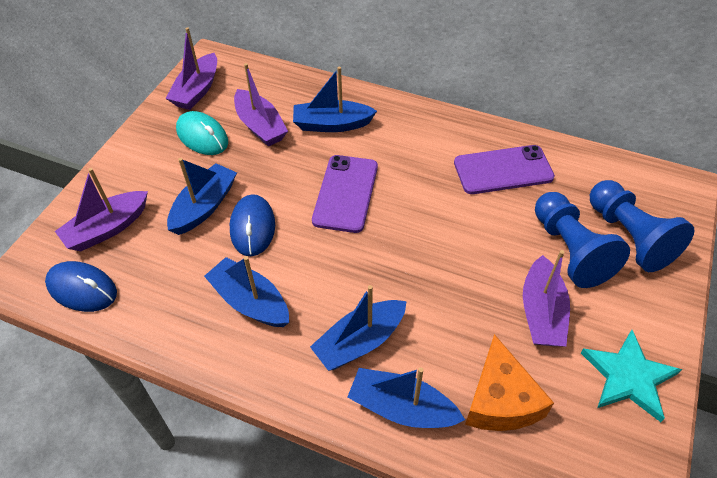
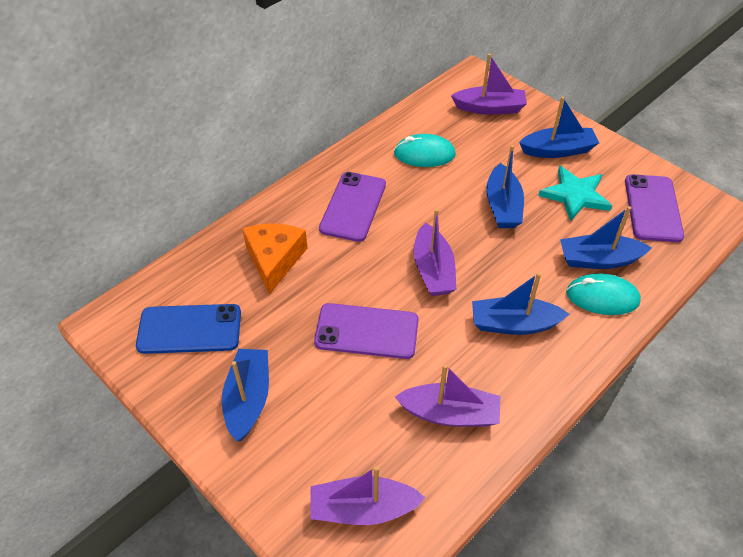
blue mouse: 2 -> 0
blue pawn: 2 -> 0
blue phone: 0 -> 1
purple phone: 2 -> 3
turquoise mouse: 1 -> 2

